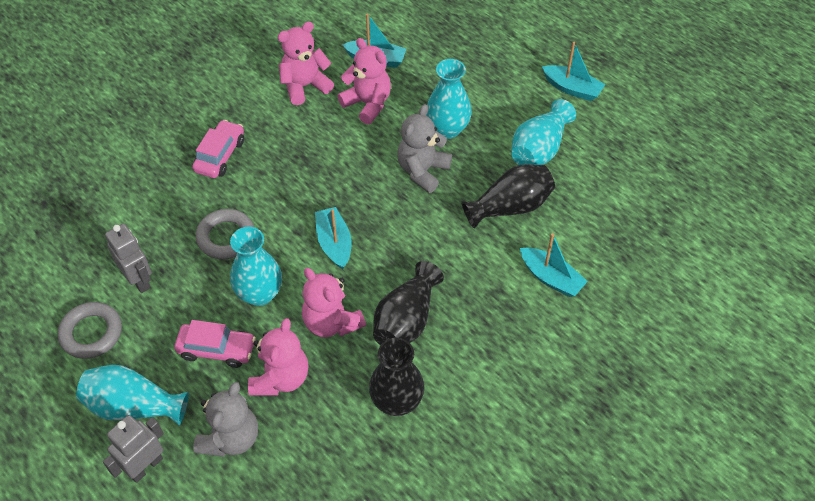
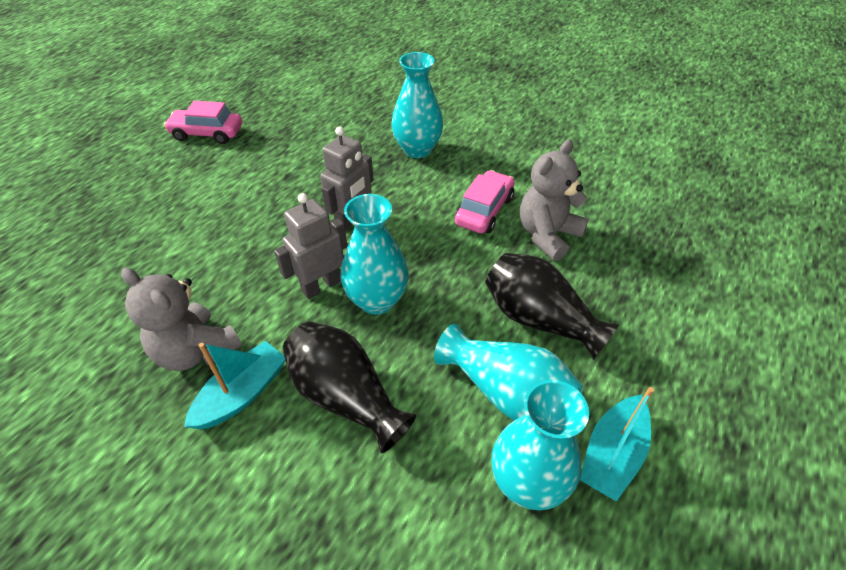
black vase: 3 -> 2
grey ring: 2 -> 0
pink teddy bear: 4 -> 0
turquoise boat: 4 -> 2

